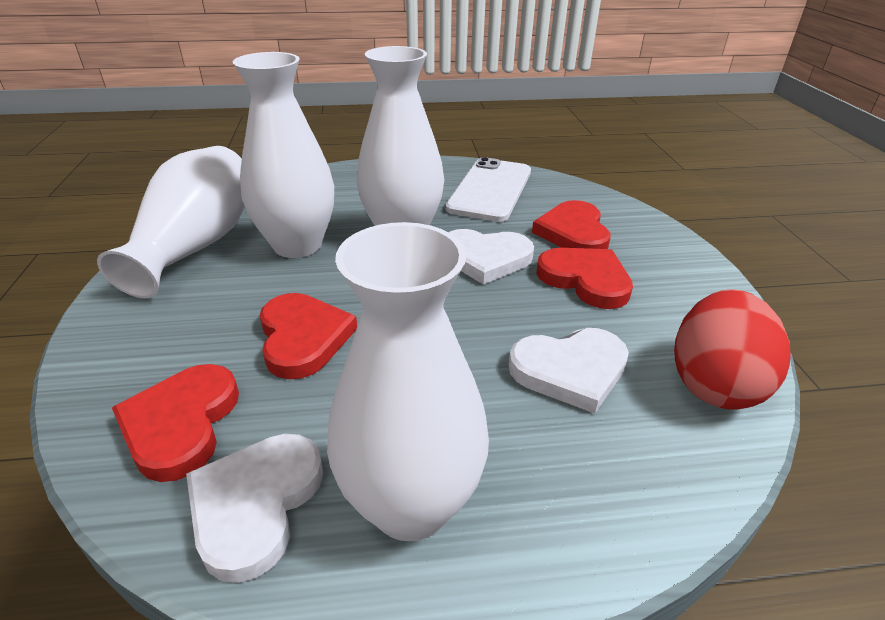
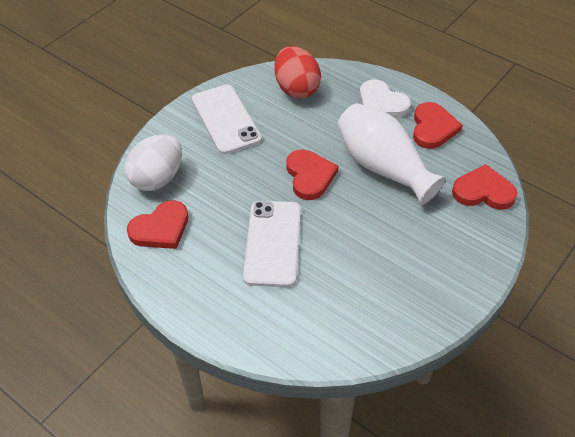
white egg: 0 -> 1
white heart: 3 -> 1
white phone: 1 -> 2
white vase: 4 -> 1

